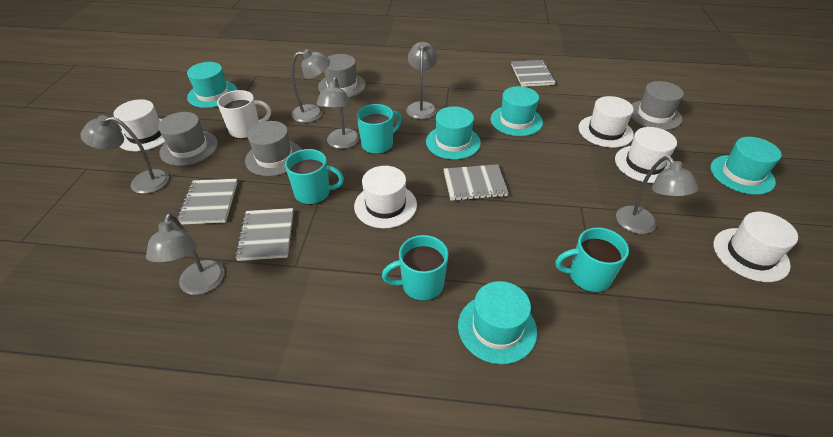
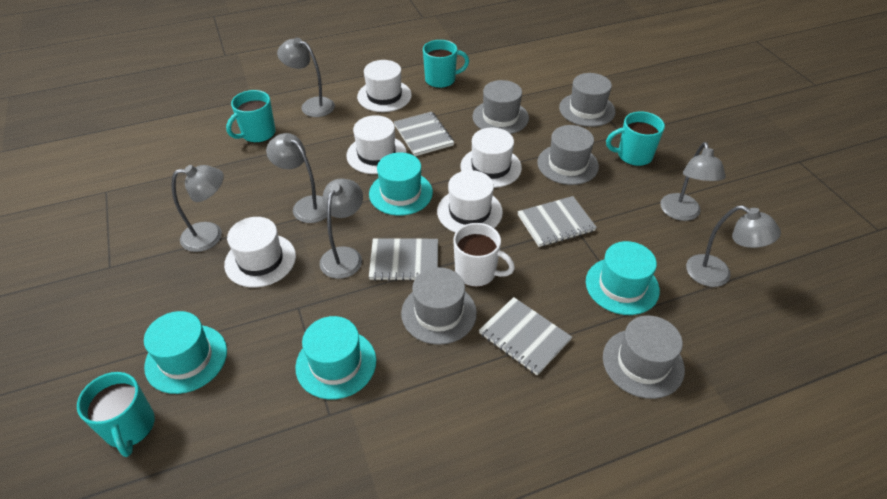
grey hat: 4 -> 5
turquoise hat: 5 -> 4

